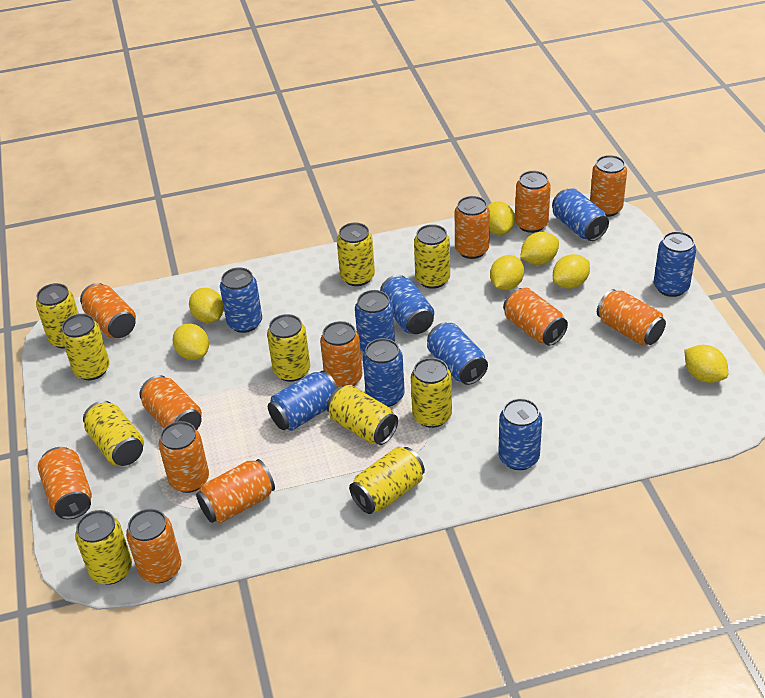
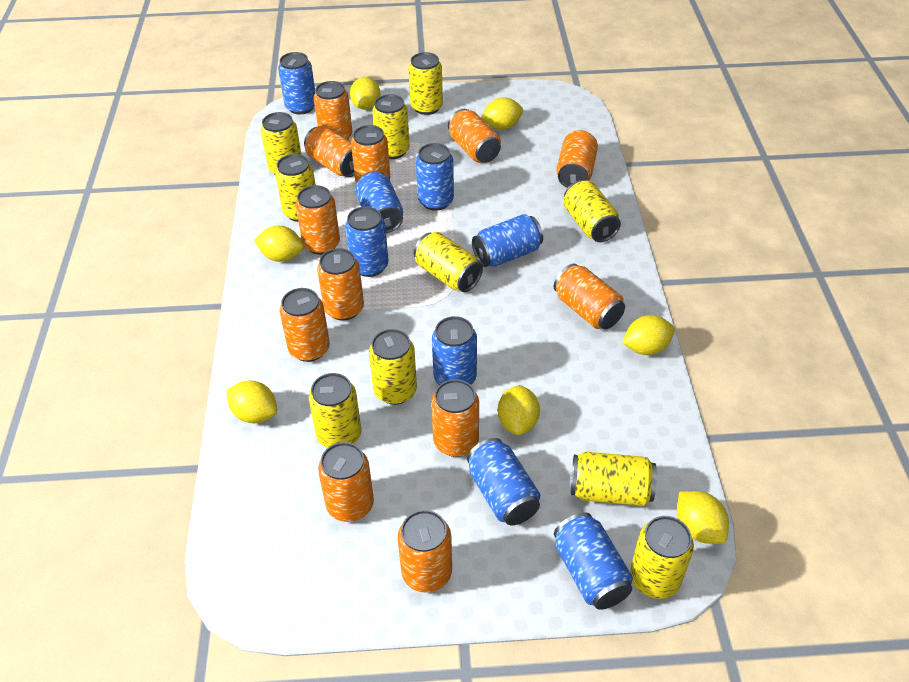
blue can: 9 -> 8

